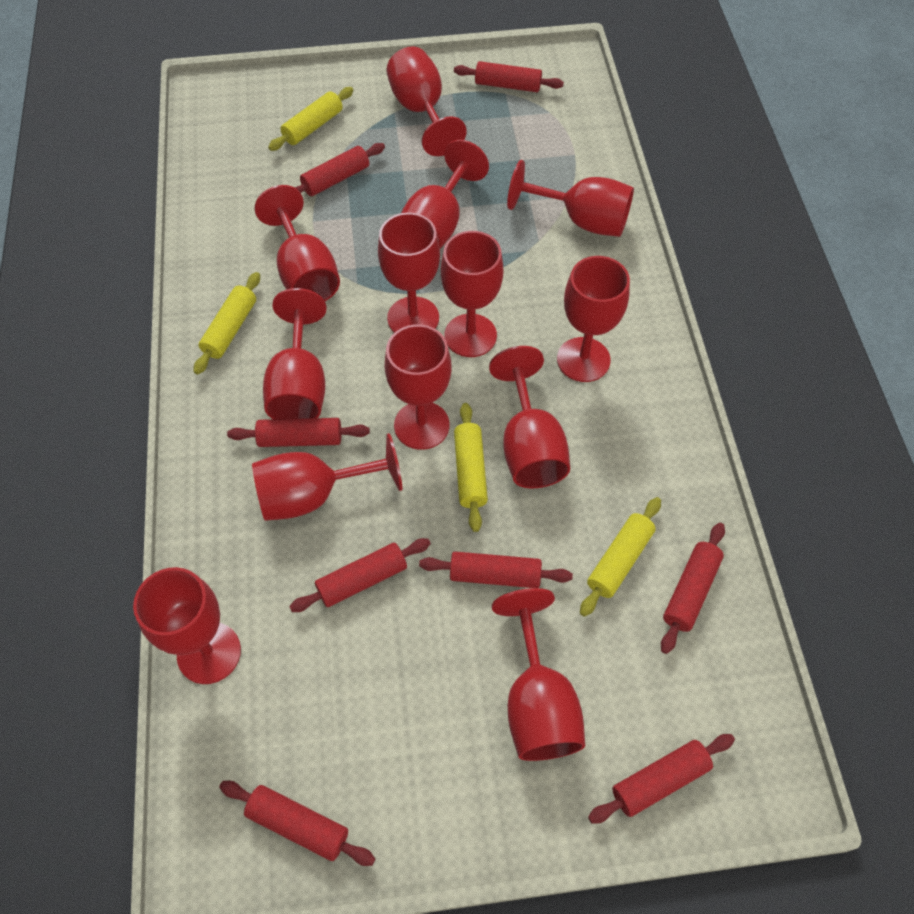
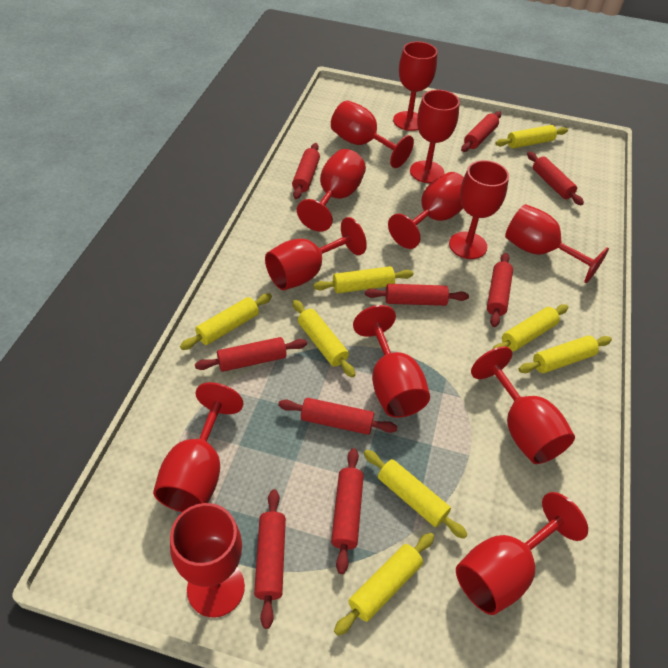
red rolling pin: 8 -> 9
yellow rolling pin: 4 -> 8

